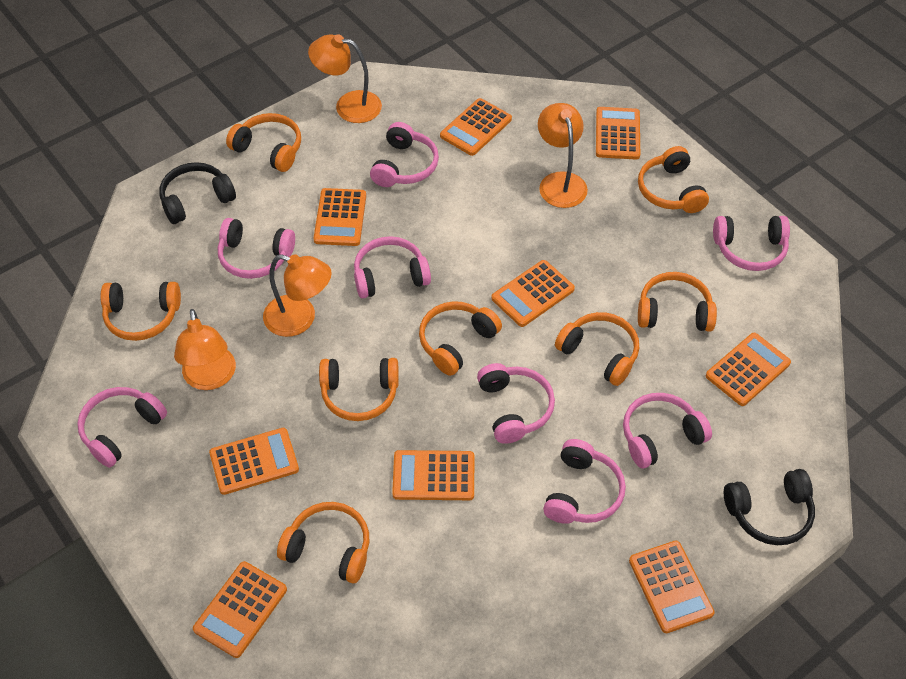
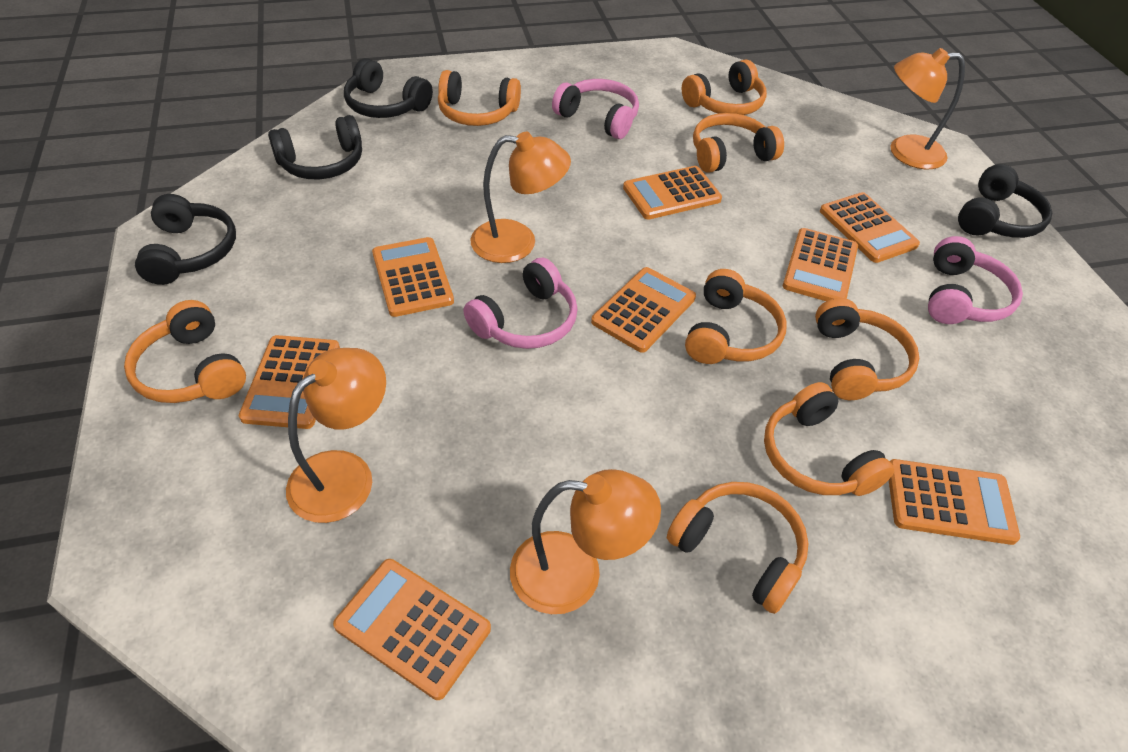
black headphones: 2 -> 4
orange calculator: 9 -> 8
pink headphones: 8 -> 3

